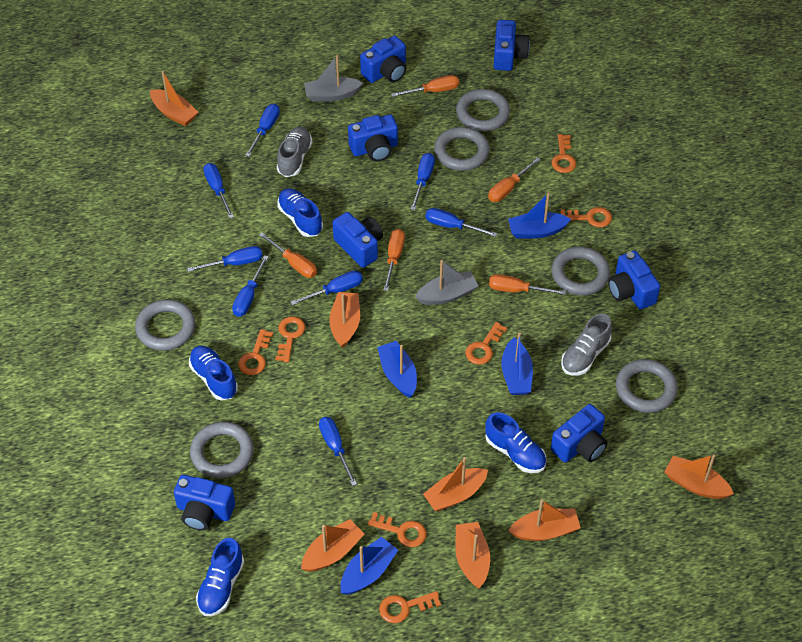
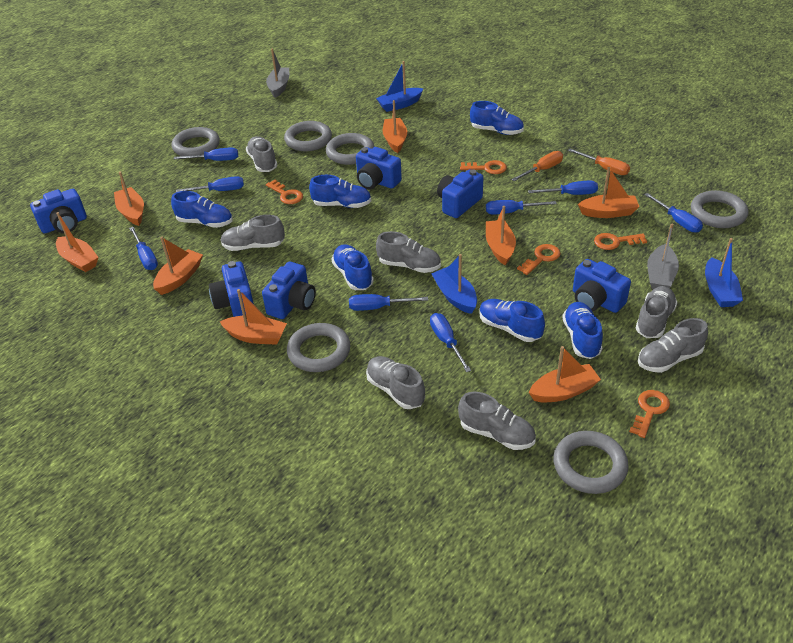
blue boat: 4 -> 3
blue camera: 7 -> 6
blue shoe: 4 -> 6
grey shoe: 2 -> 7
orange boat: 7 -> 8
orange key: 7 -> 5
orange screwdriver: 5 -> 2

